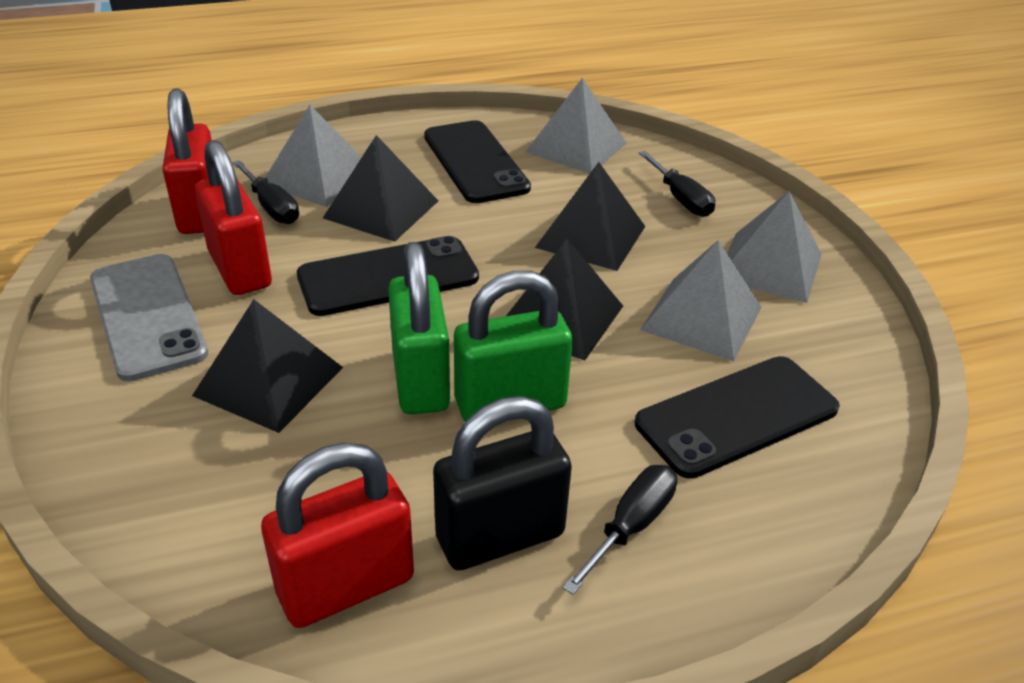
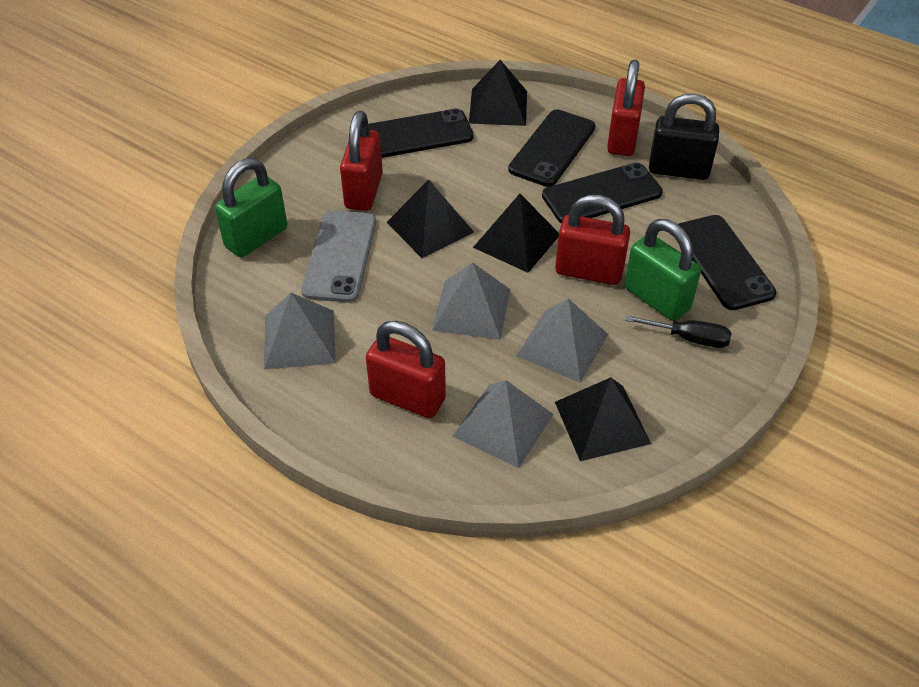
black phone: 3 -> 4
black screwdriver: 3 -> 1
red padlock: 3 -> 4

